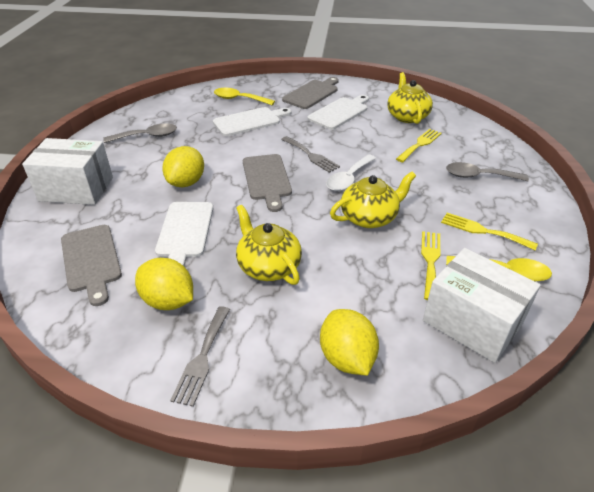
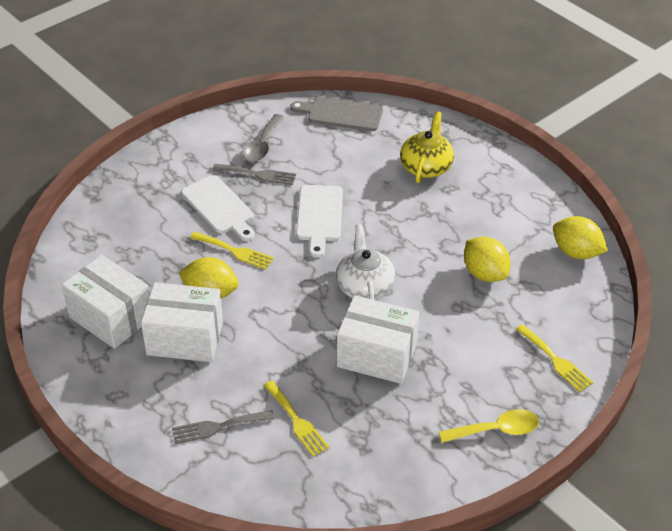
grey cutting board: 3 -> 1
grey spoon: 2 -> 1
white box: 2 -> 3
white cutting board: 3 -> 2
white spoon: 1 -> 0
white teapot: 0 -> 1
yellow spoon: 2 -> 1
yellow teapot: 3 -> 1

